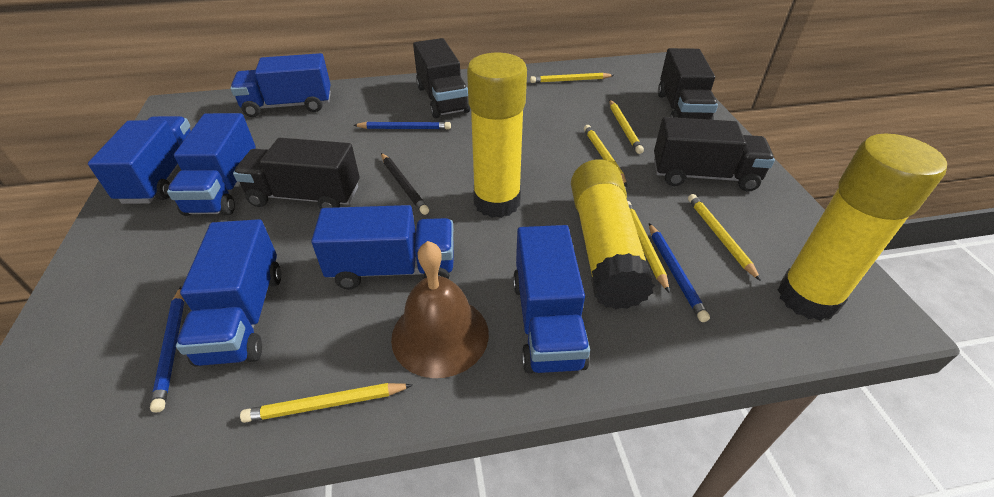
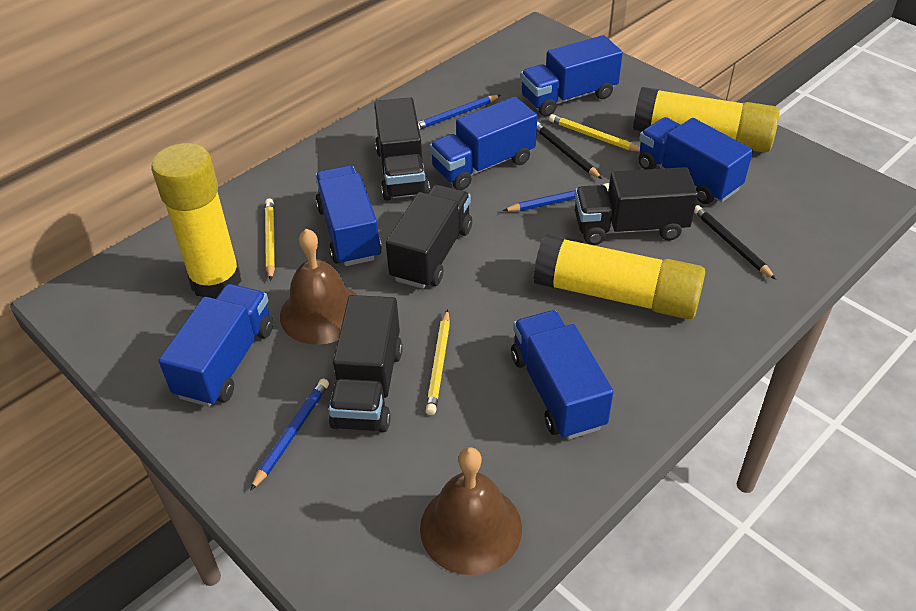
black pencil: 1 -> 2
brown bell: 1 -> 2
yellow pencil: 6 -> 3

